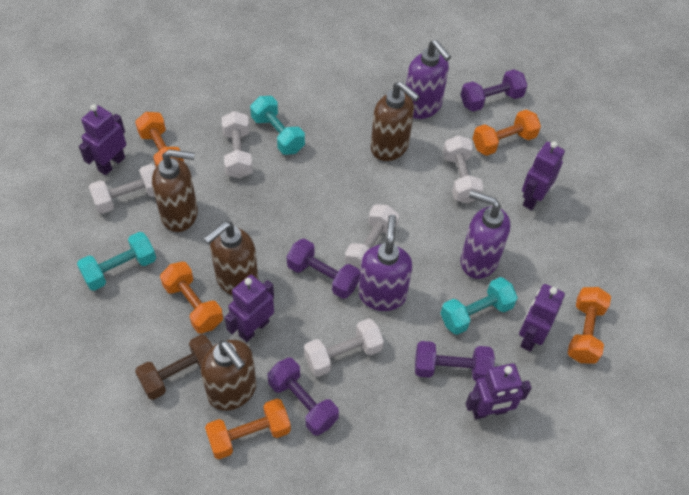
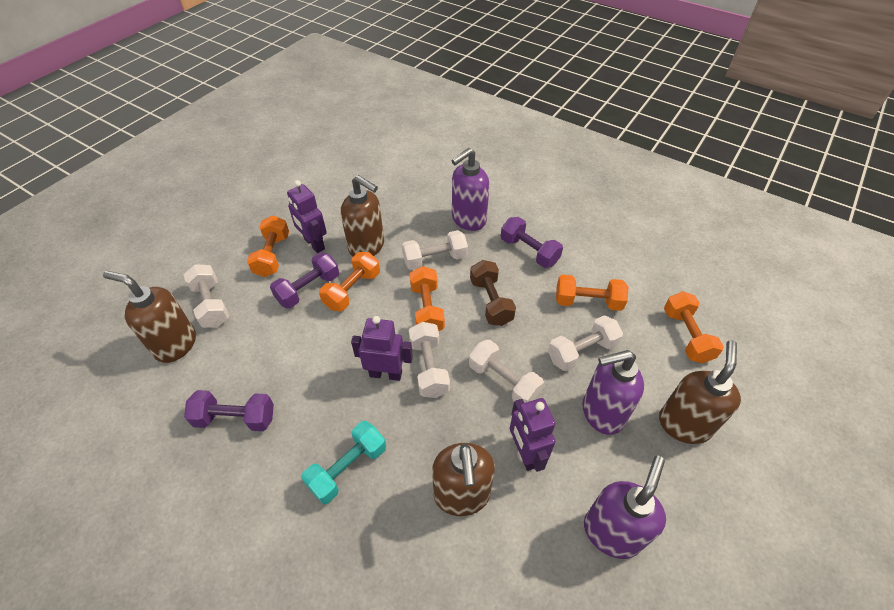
purple dumbbell: 4 -> 3
purple robot: 5 -> 3
turquoise dumbbell: 3 -> 1

